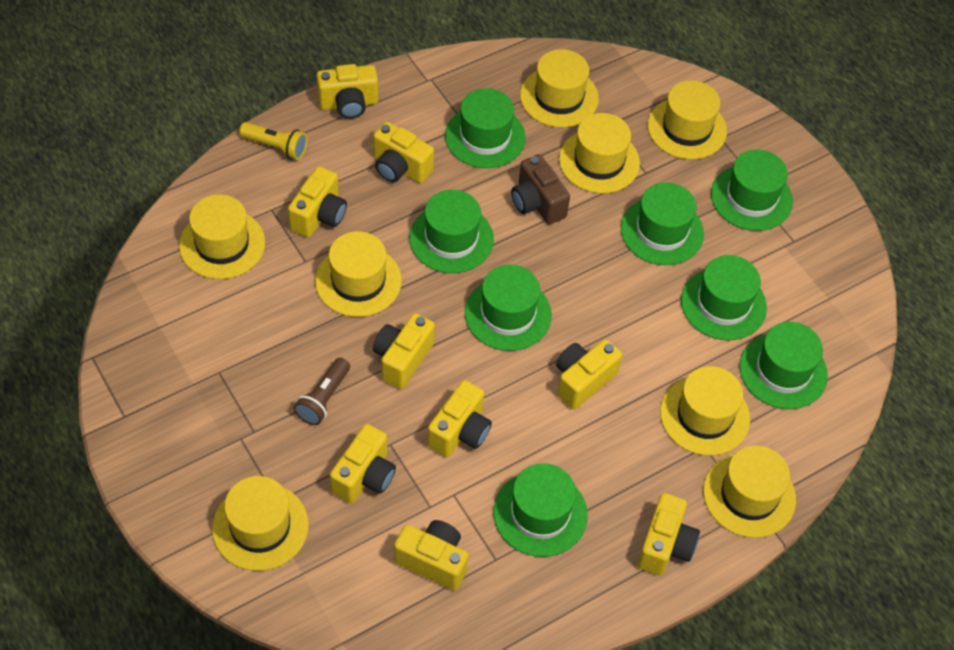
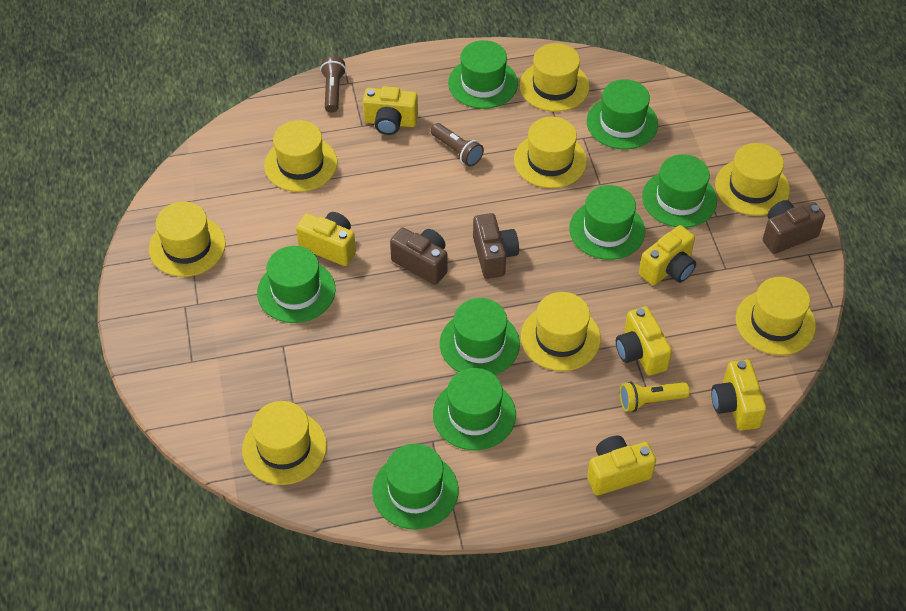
brown camera: 1 -> 3
brown flashlight: 1 -> 2
yellow camera: 9 -> 6

